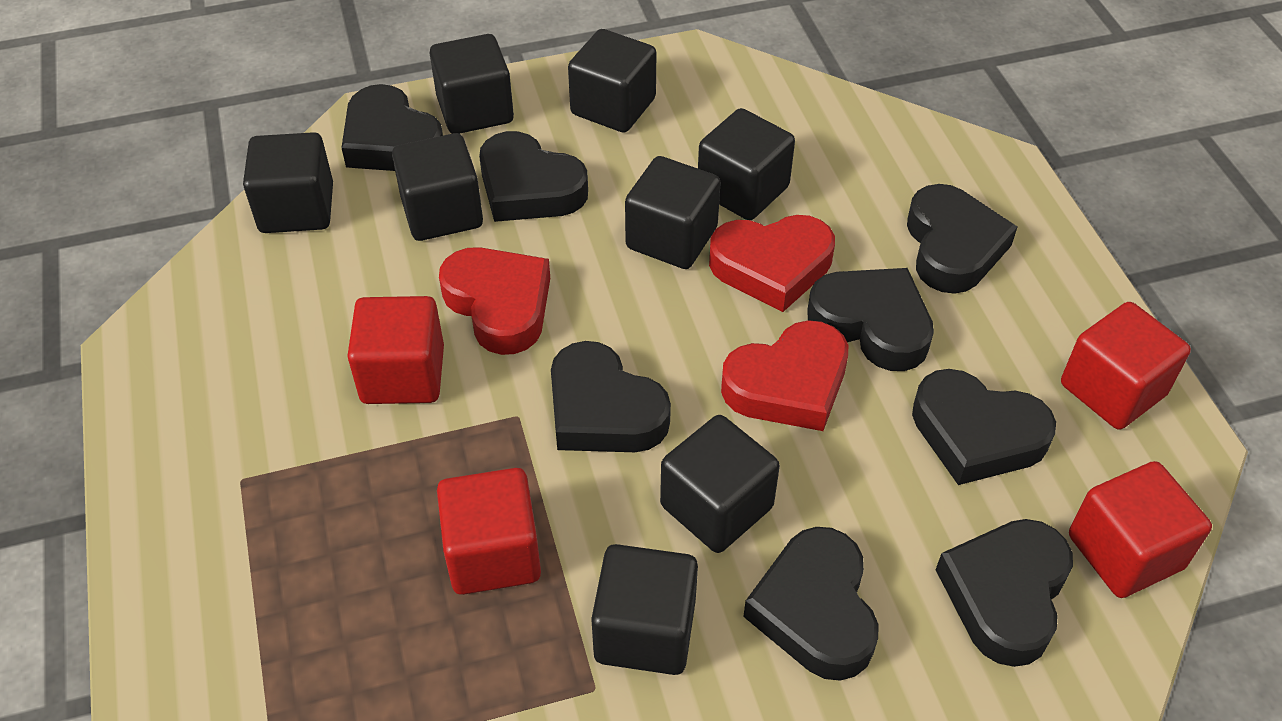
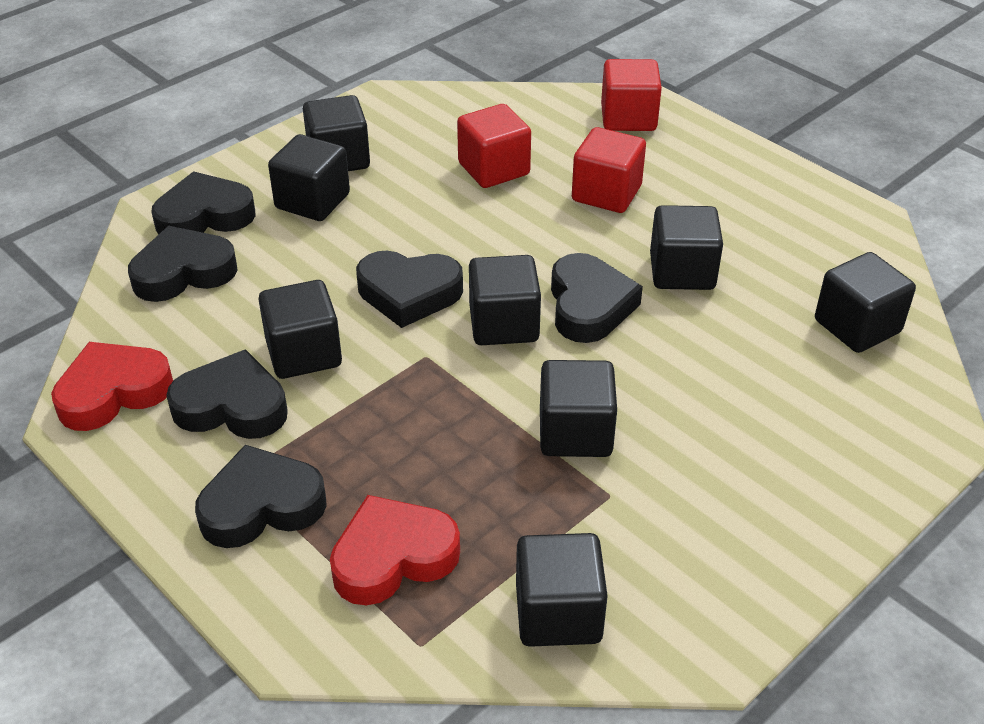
black heart: 8 -> 6
red cube: 4 -> 3
red heart: 3 -> 2

